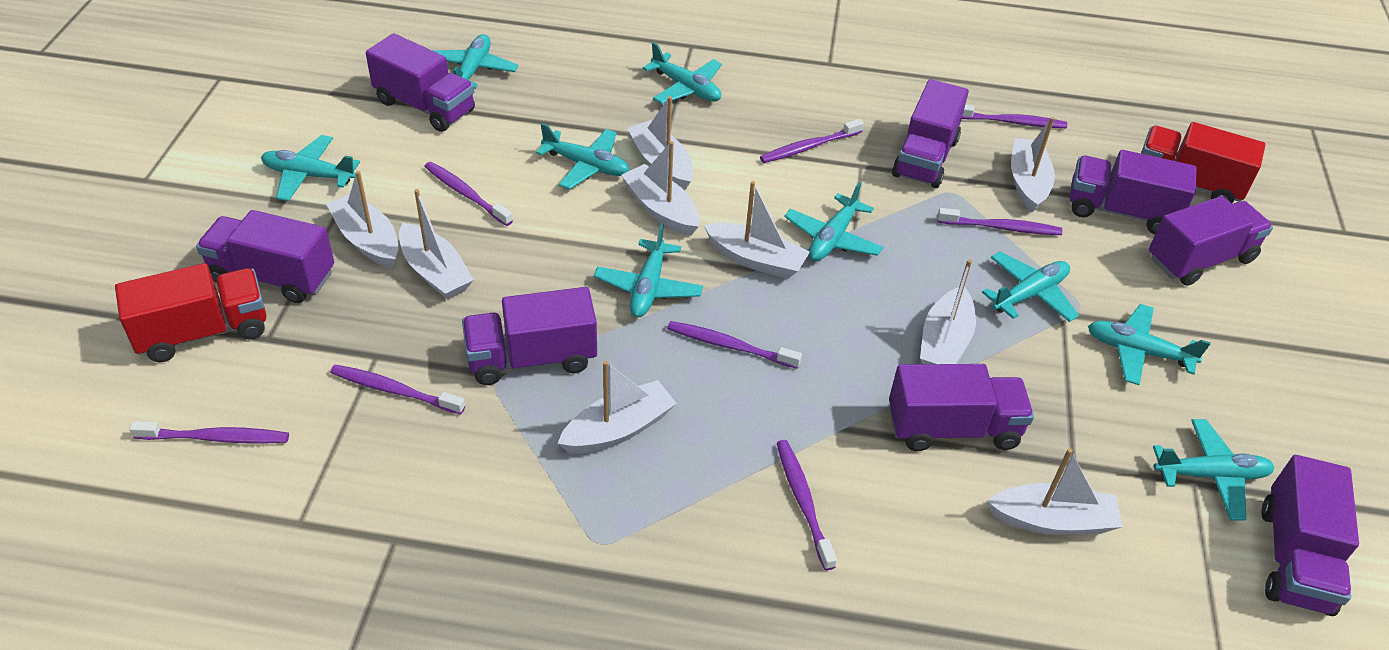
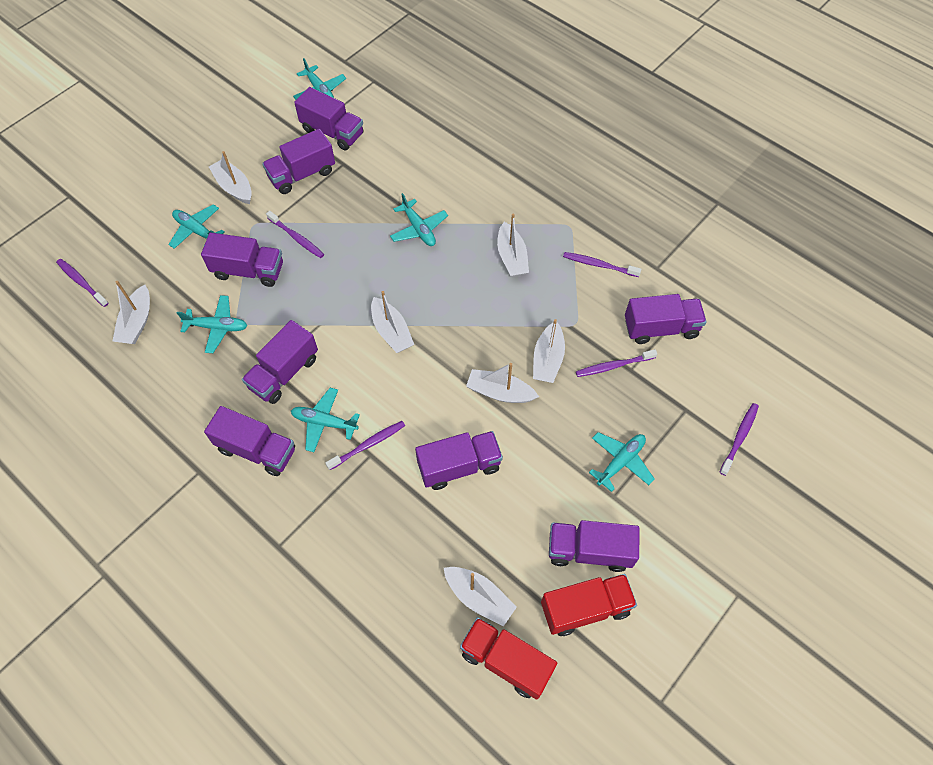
purple toothbrush: 8 -> 6
turquoise plane: 9 -> 6
white boat: 9 -> 7

